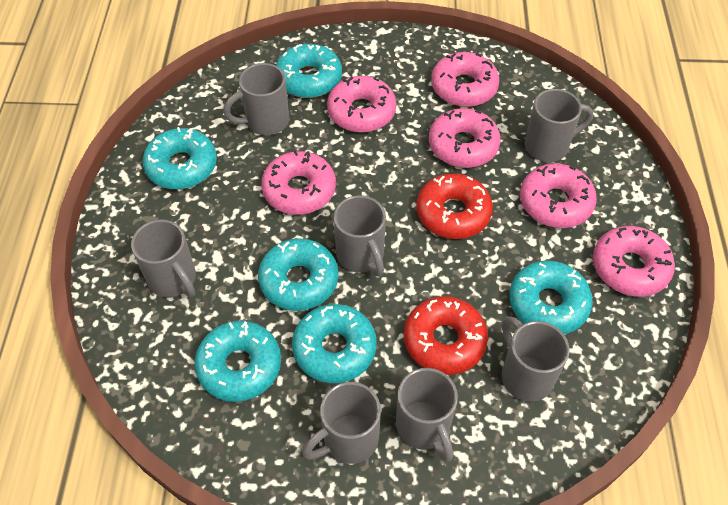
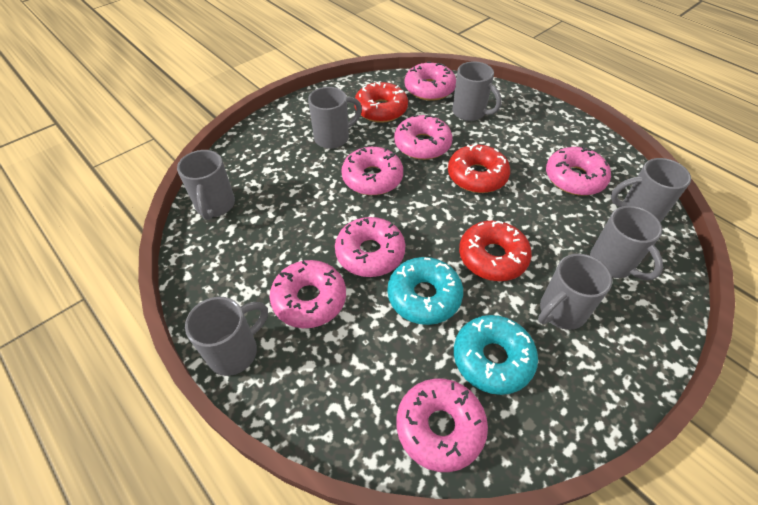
pink donut: 6 -> 7
red donut: 2 -> 3
turquoise donut: 6 -> 2

